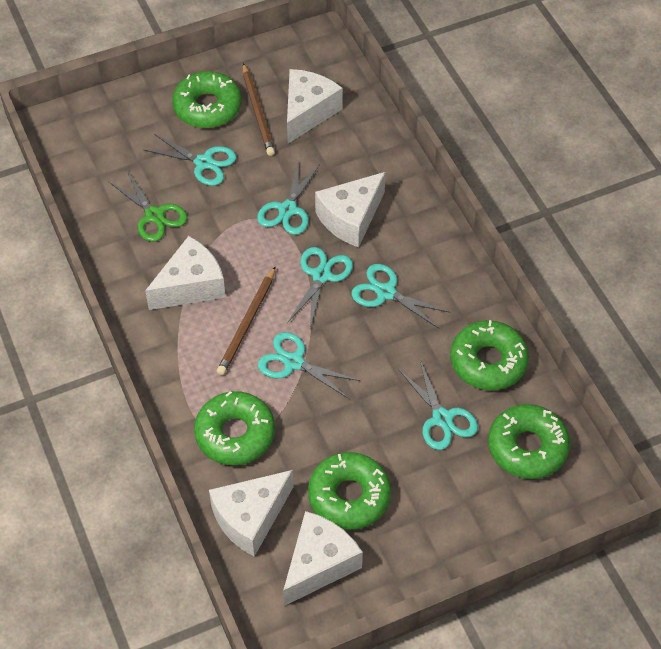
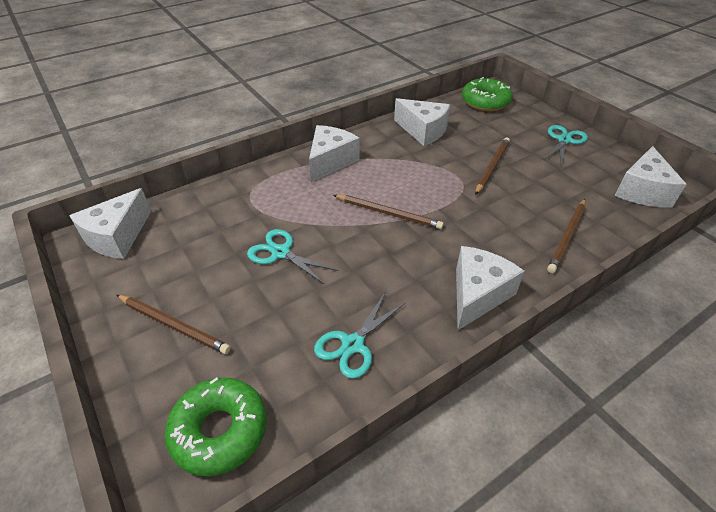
brown pencil: 2 -> 4
green donut: 5 -> 2
green scissors: 1 -> 0
turquoise scissors: 6 -> 3

